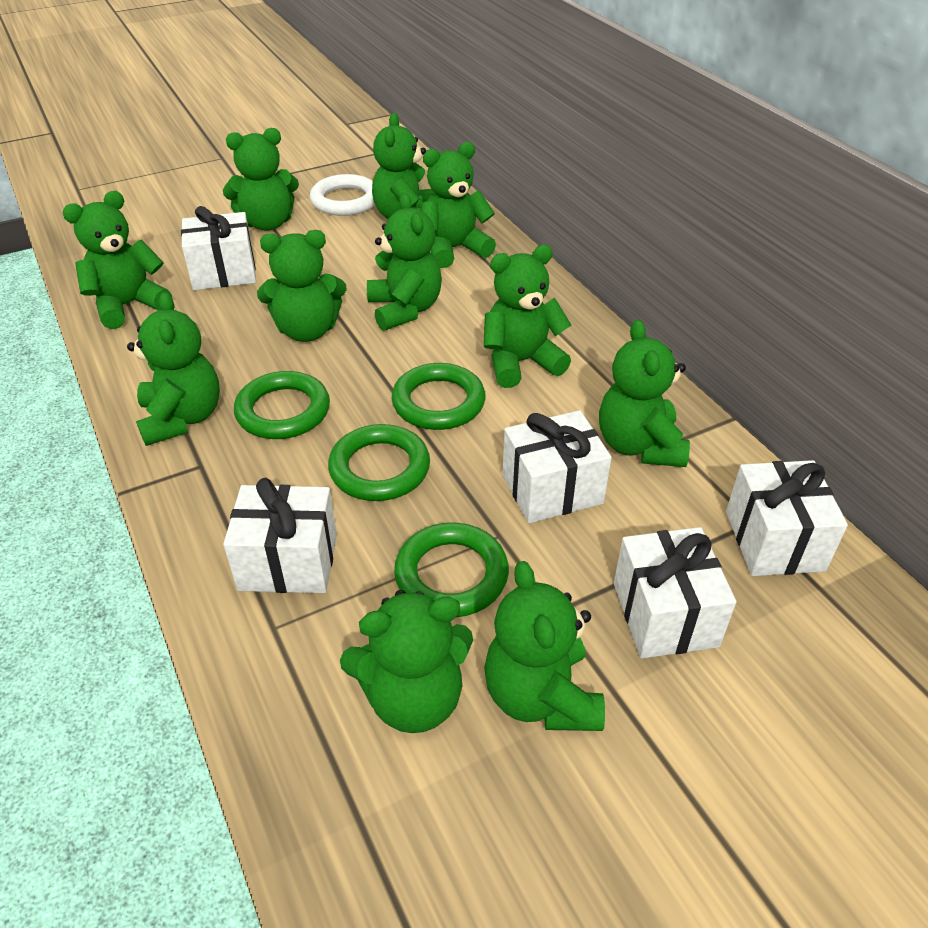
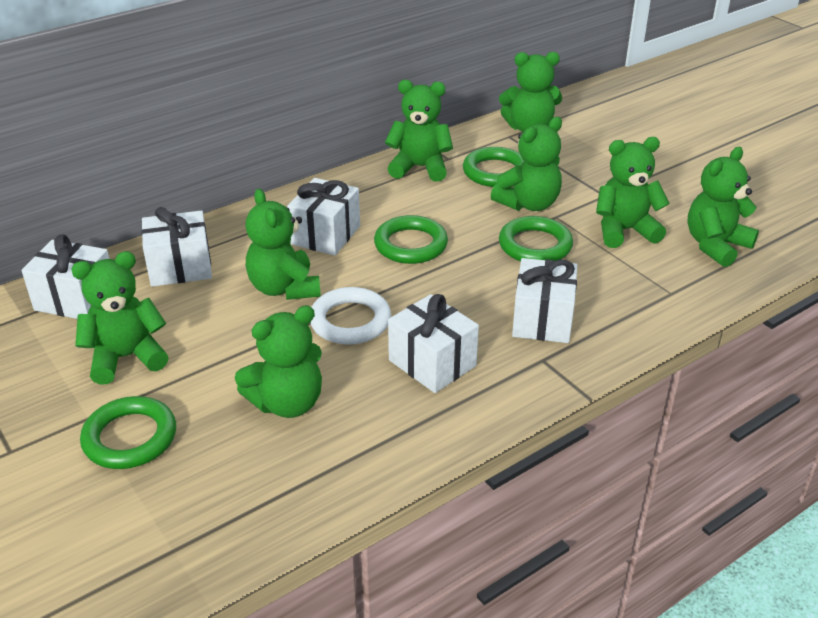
green teddy bear: 11 -> 8

